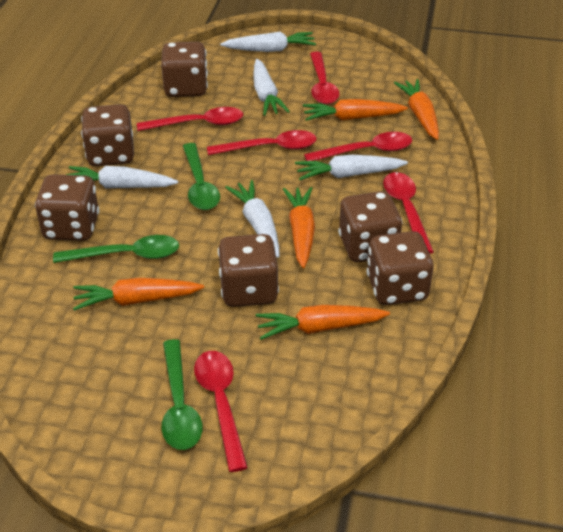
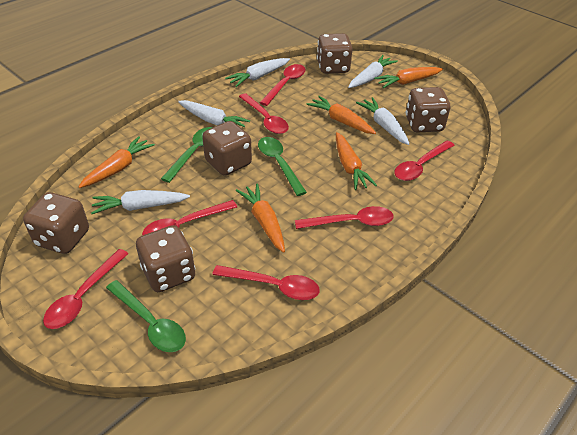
brown dice: 6 -> 5
red spoon: 6 -> 7

